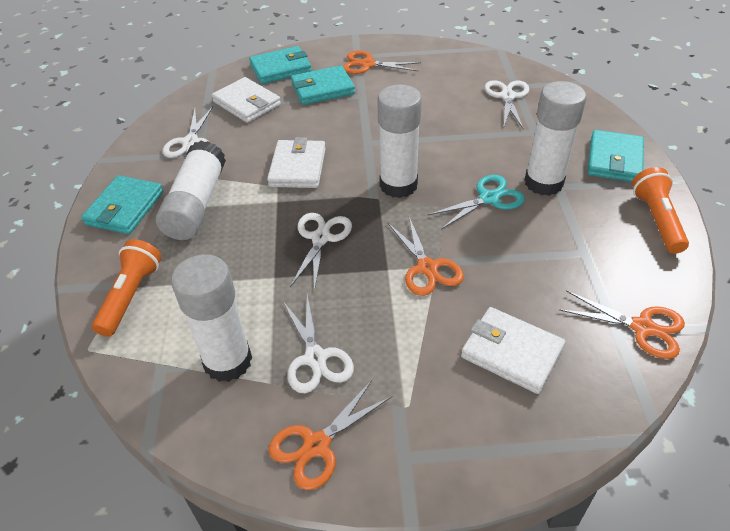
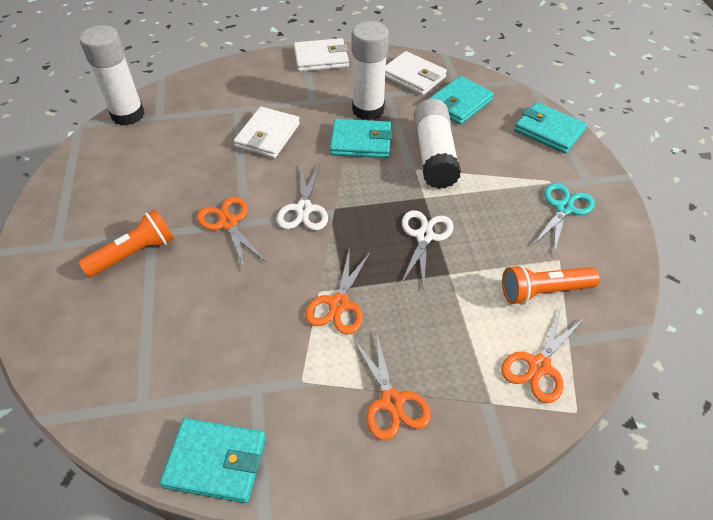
white glue stick: 4 -> 3
white scissors: 4 -> 2

